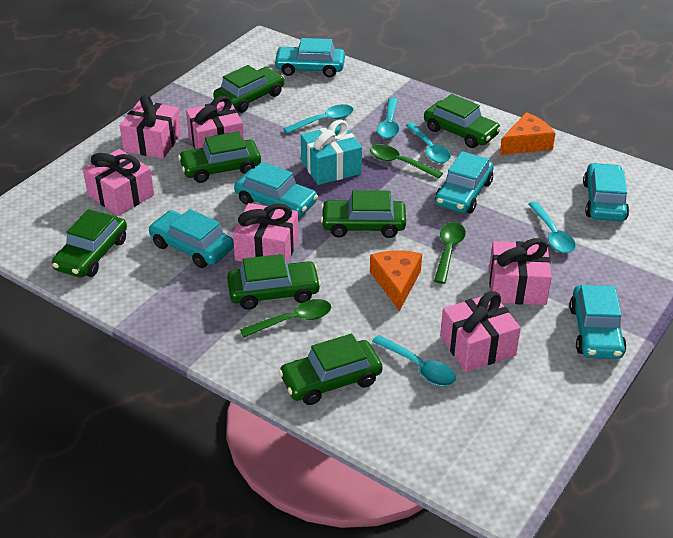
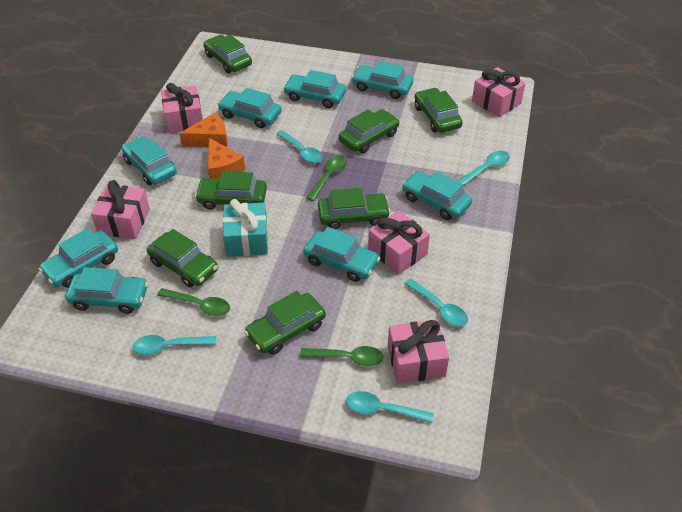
pink gift: 6 -> 5
turquoise car: 6 -> 8

